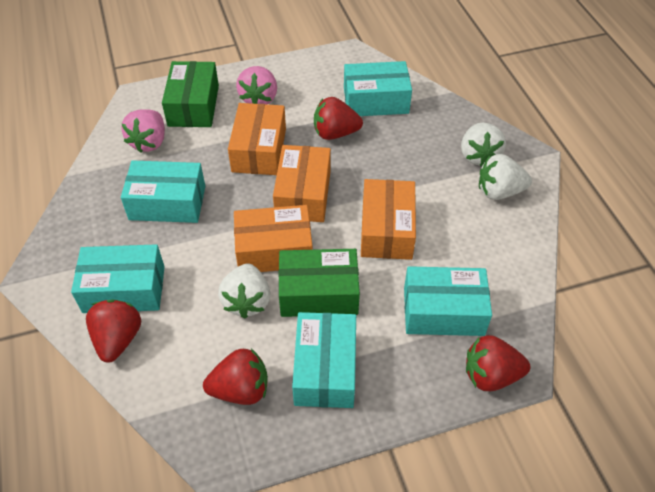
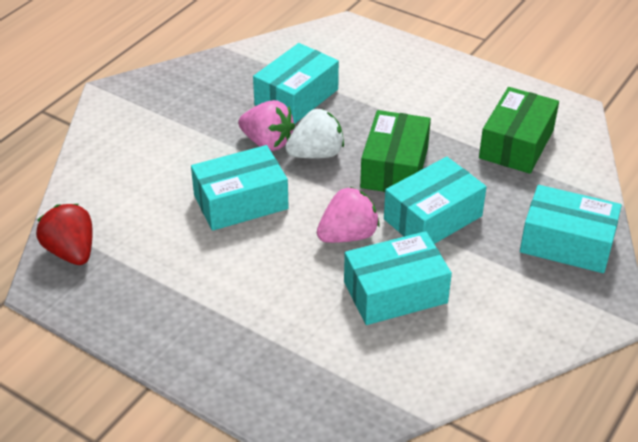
orange box: 4 -> 0
red strawberry: 4 -> 1
white strawberry: 3 -> 1

